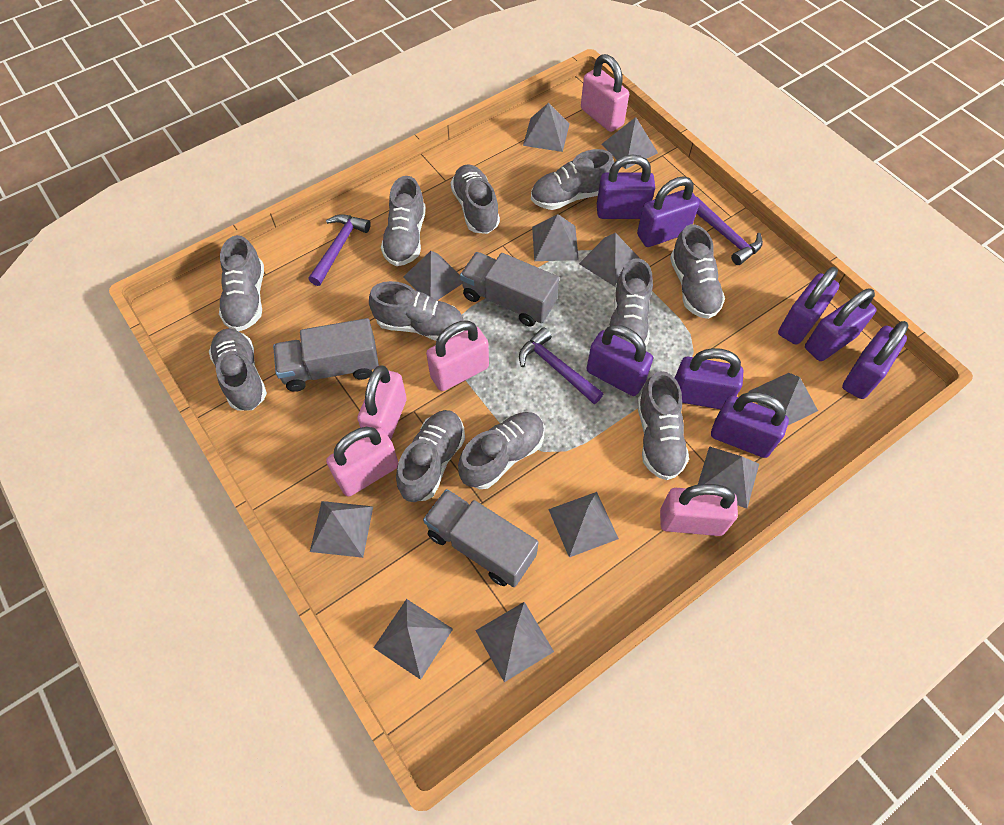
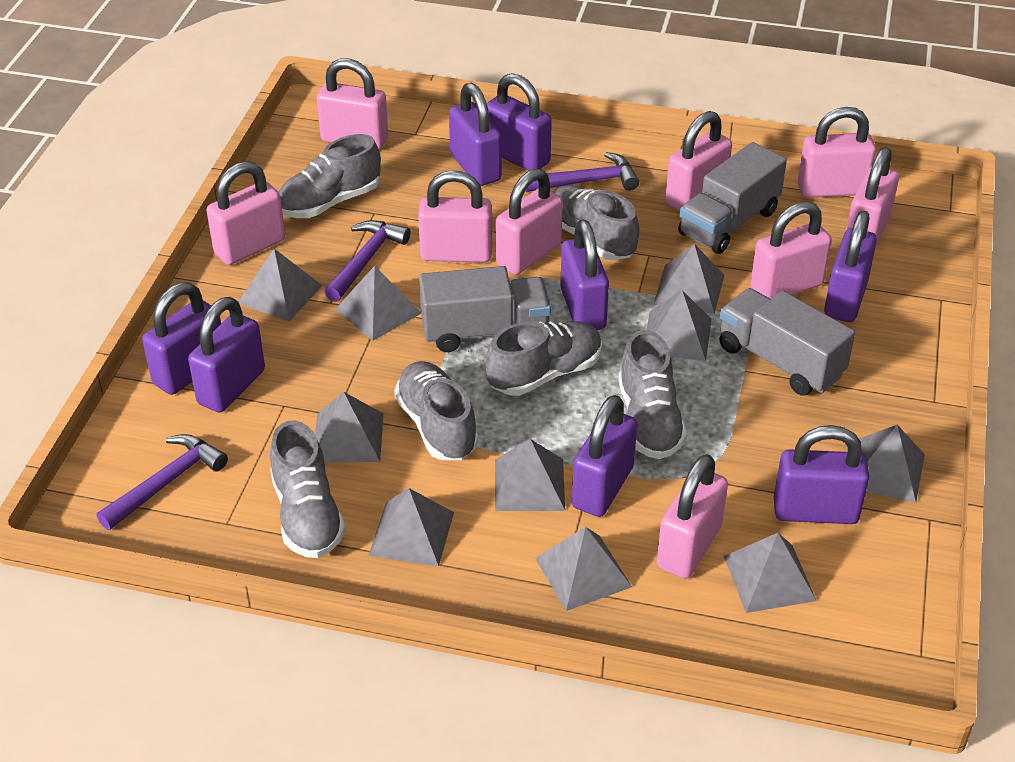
grey pyramid: 11 -> 10
grey shoe: 11 -> 6
pink padlock: 5 -> 9

